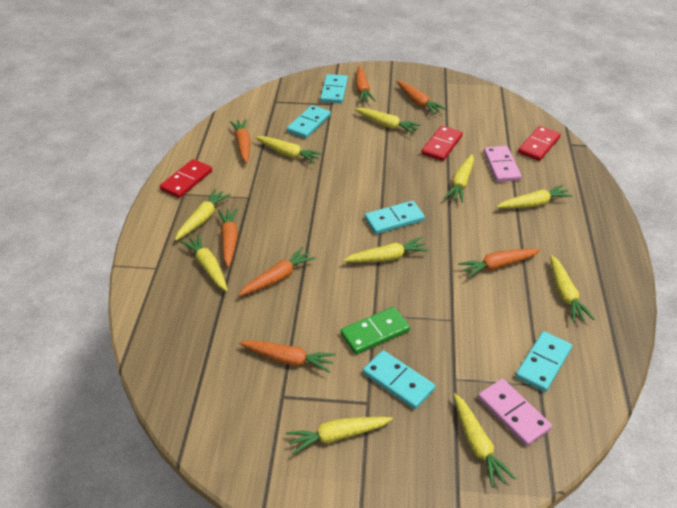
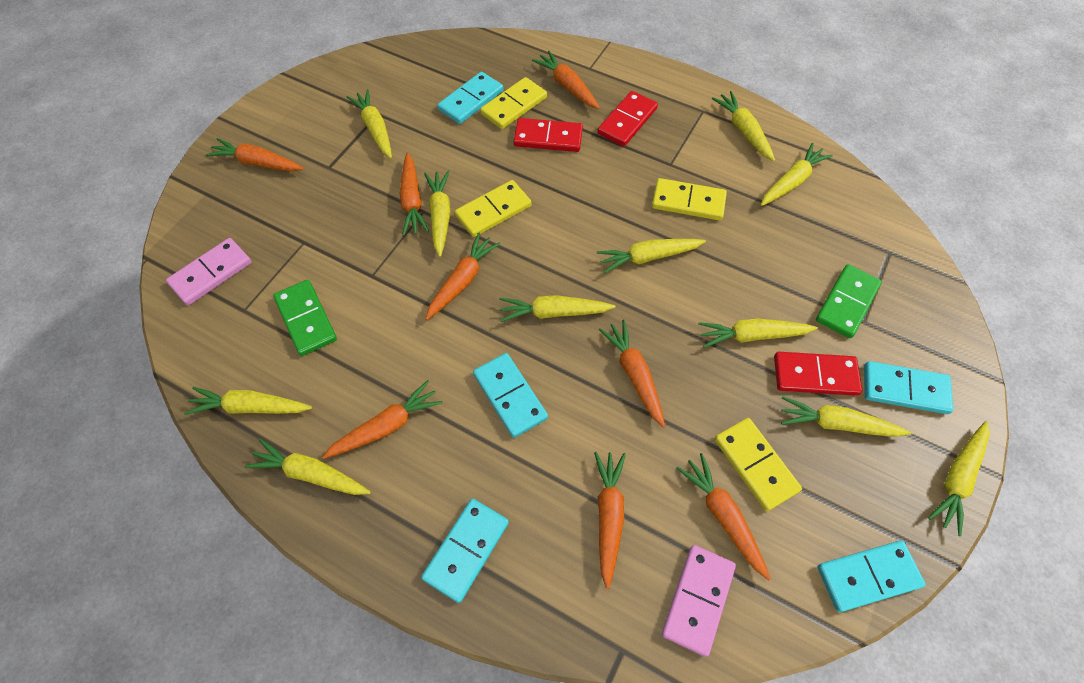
green domino: 1 -> 2
orange carrot: 7 -> 8
yellow carrot: 10 -> 11
yellow domino: 0 -> 4

